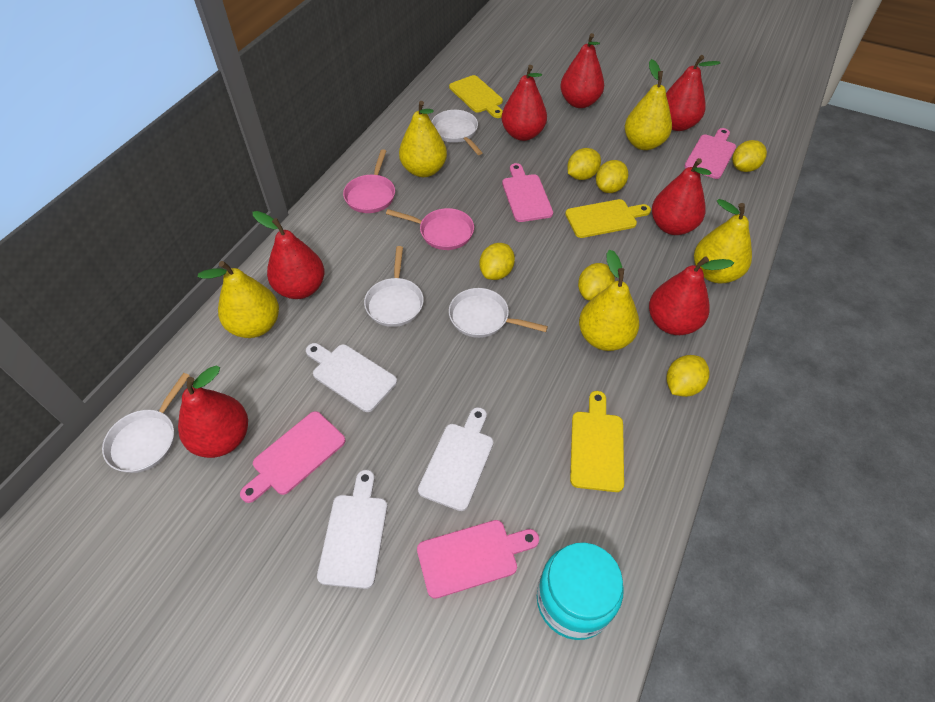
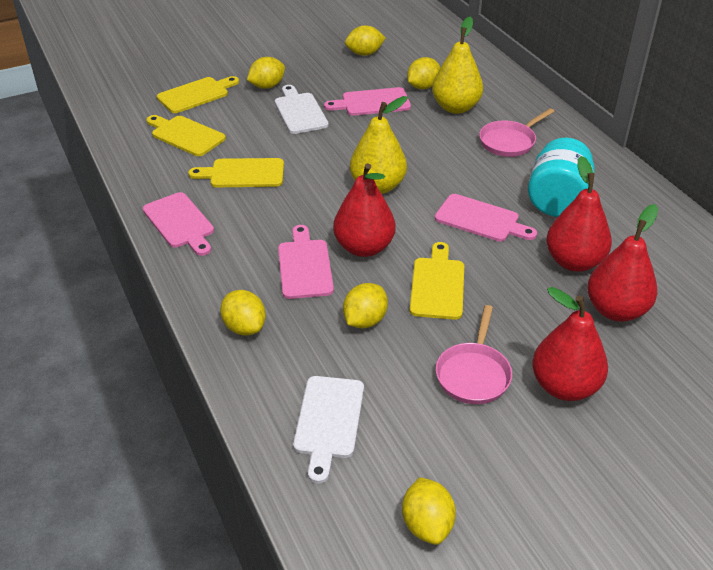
red pear: 7 -> 4
white cutting board: 3 -> 2
white pan: 4 -> 0
yellow cutting board: 3 -> 4
yellow pear: 5 -> 2

